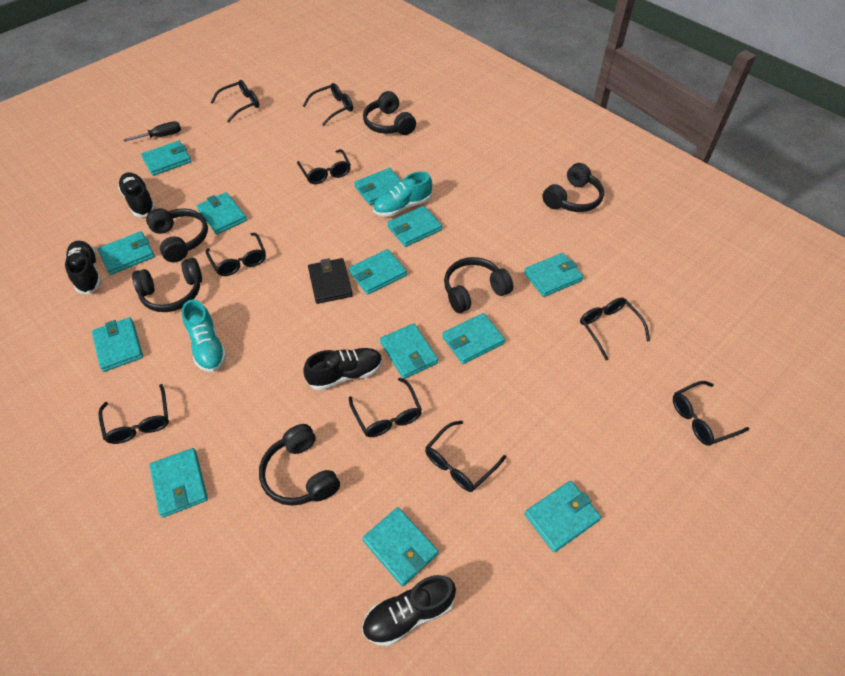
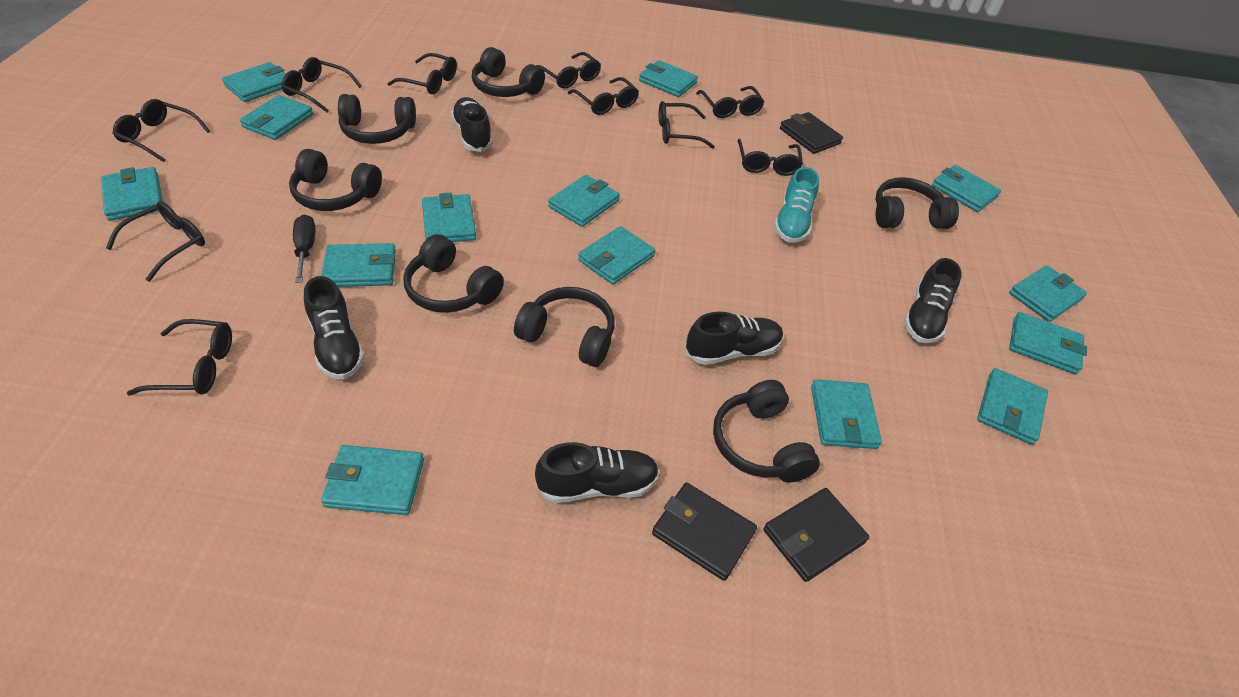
black glasses: 9 -> 10
black headphones: 6 -> 7
black shoe: 4 -> 5
black wallet: 1 -> 3
turquoise shoe: 2 -> 1
turquoise wallet: 13 -> 14

